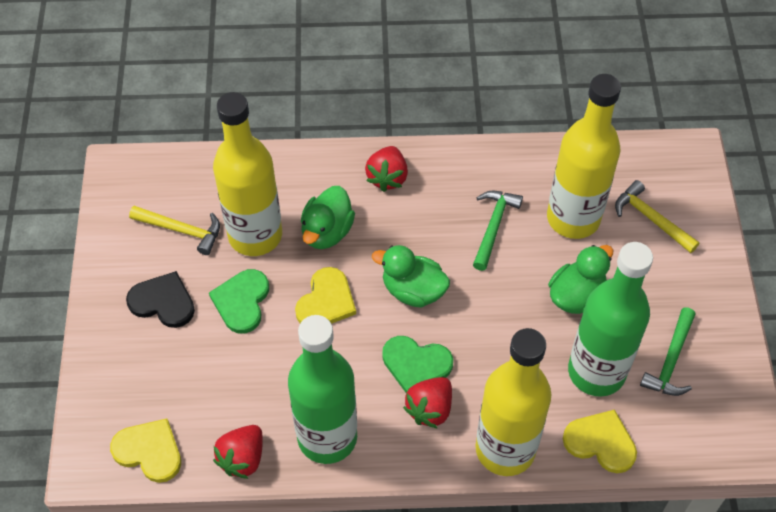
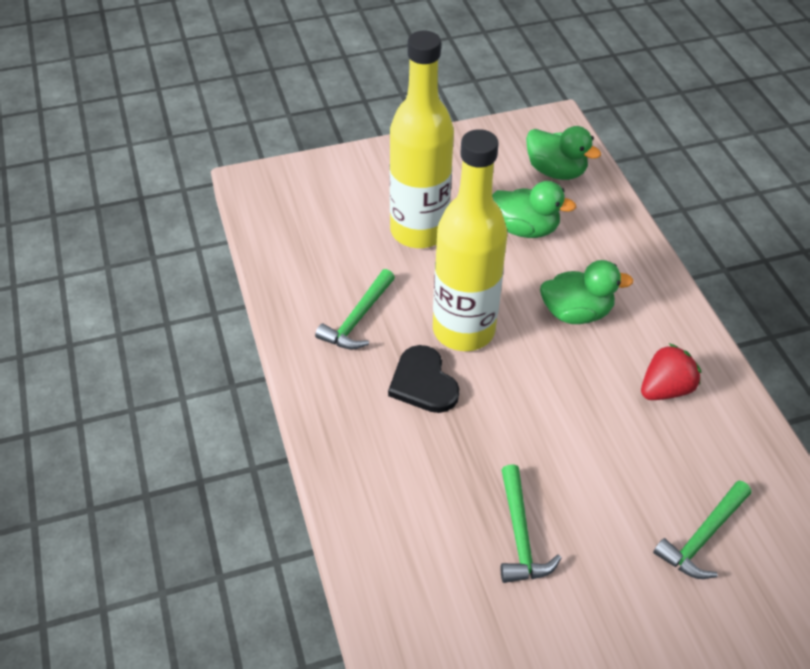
green bottle: 2 -> 0
green hammer: 2 -> 3
green heart: 2 -> 0
red strawberry: 3 -> 1
yellow bottle: 3 -> 2
yellow hammer: 2 -> 0
yellow heart: 3 -> 0

